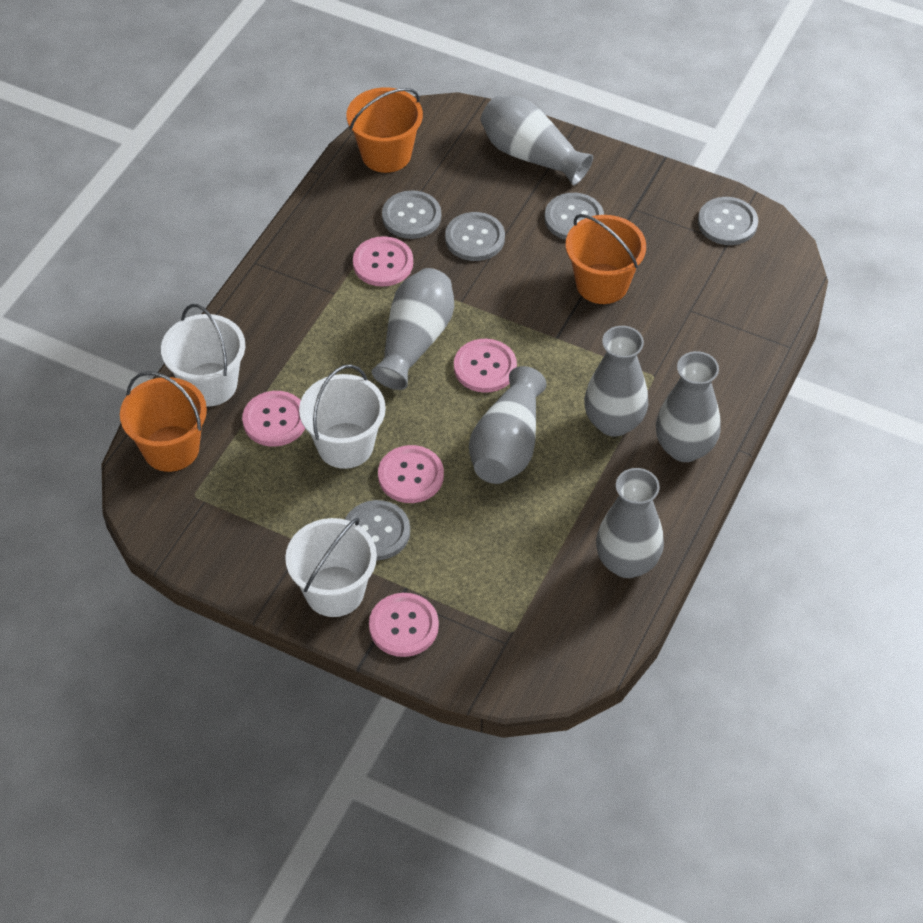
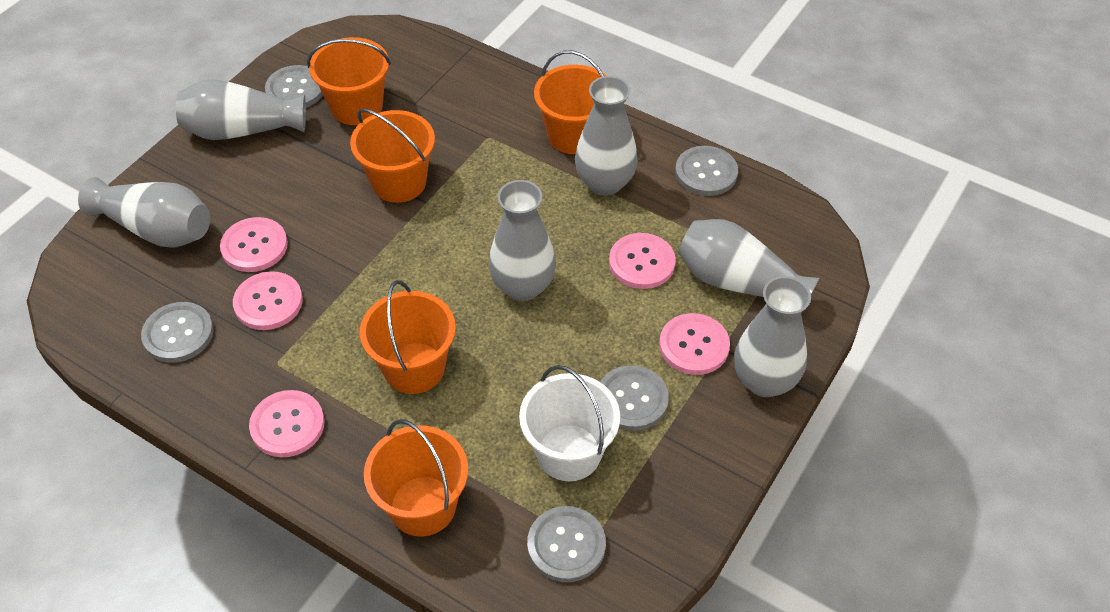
orange bucket: 3 -> 5
white bucket: 3 -> 1

